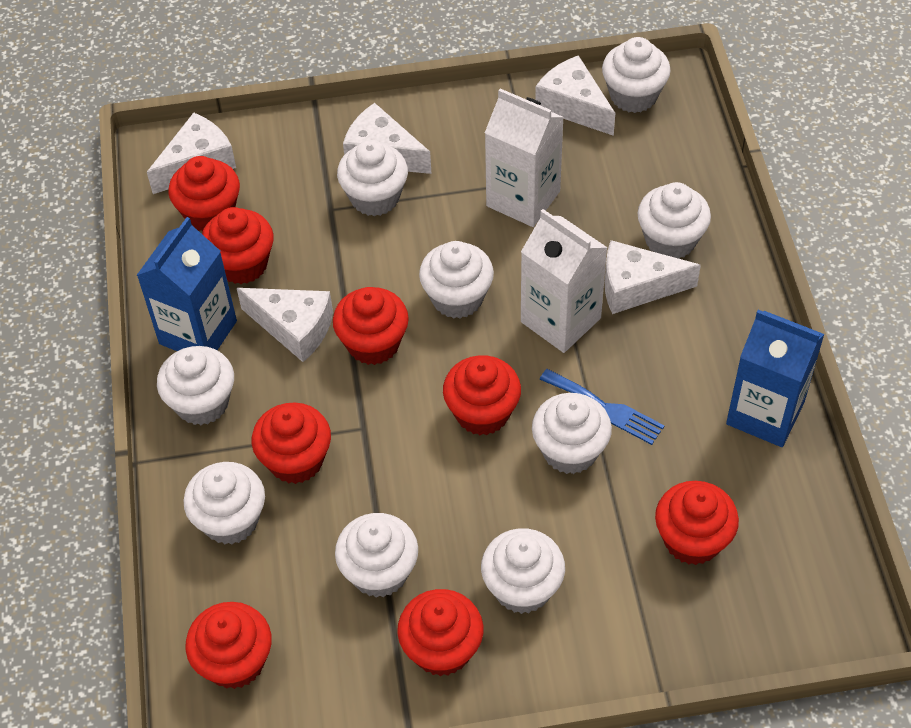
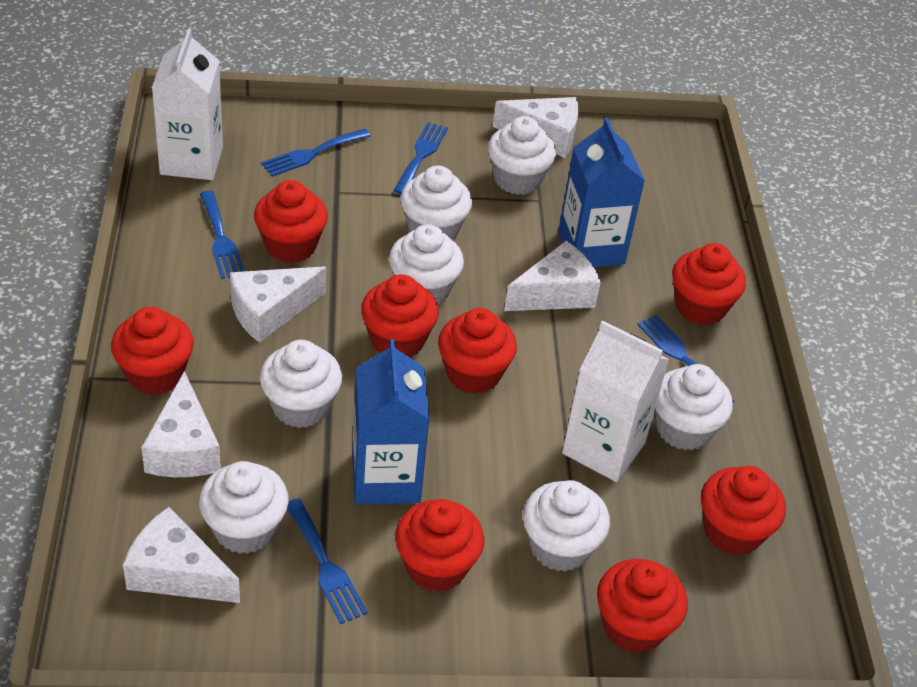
blue fork: 1 -> 5
white cupcake: 9 -> 7

